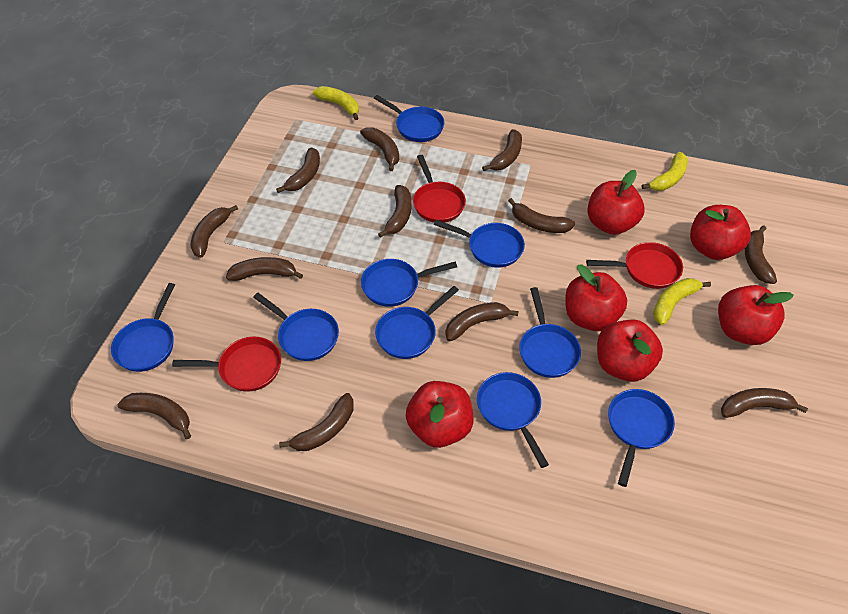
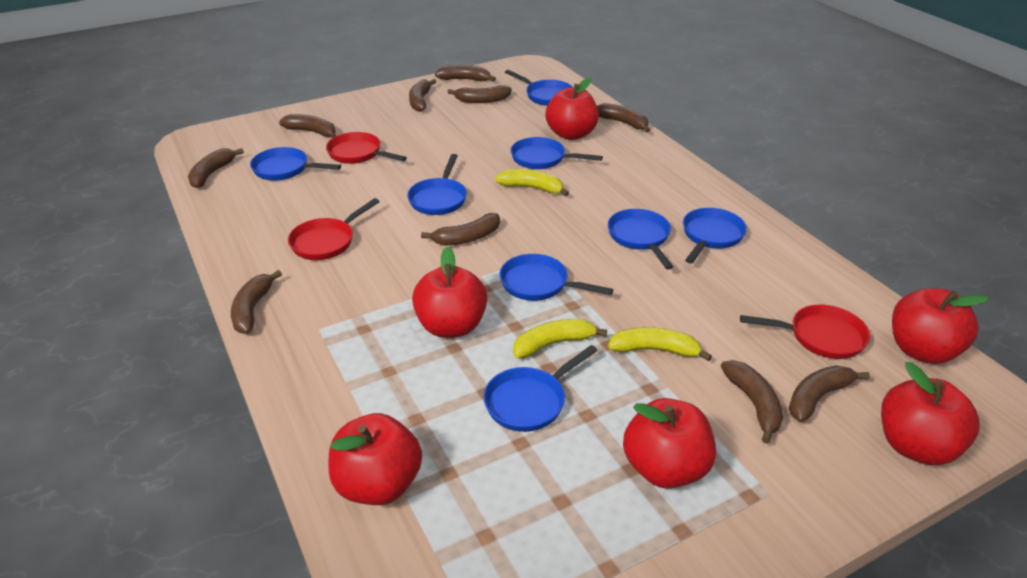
blue pan: 9 -> 8
brown banana: 12 -> 10

